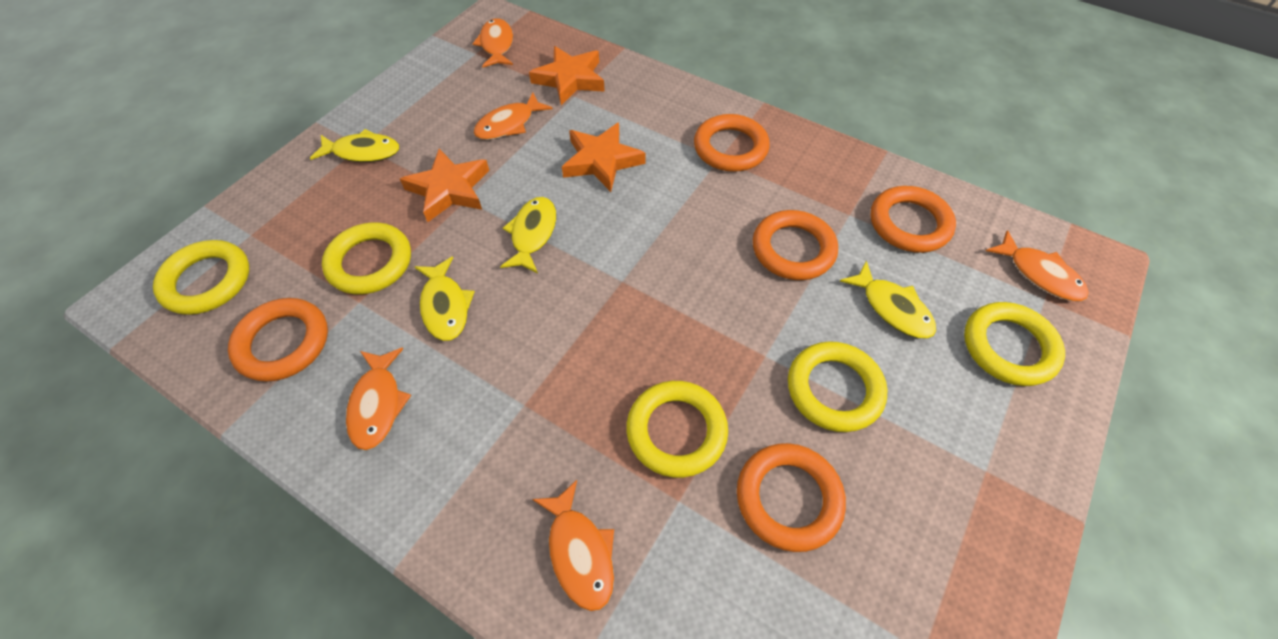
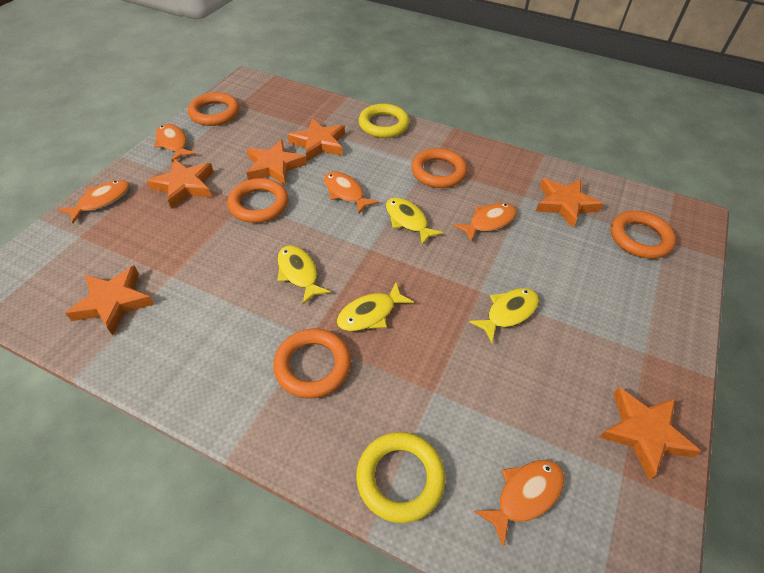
orange star: 3 -> 6
yellow ring: 5 -> 2

